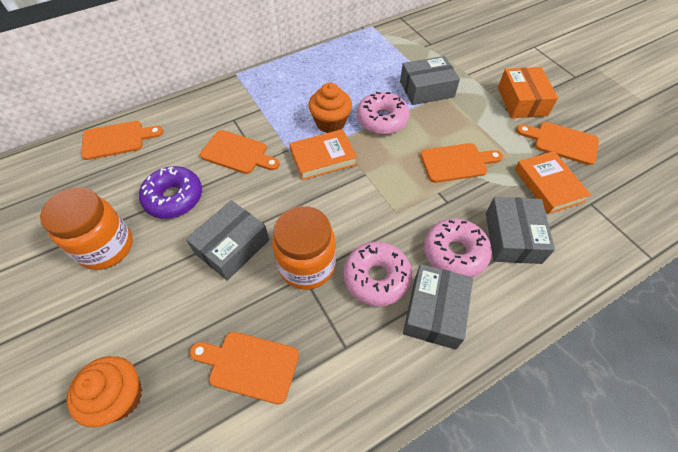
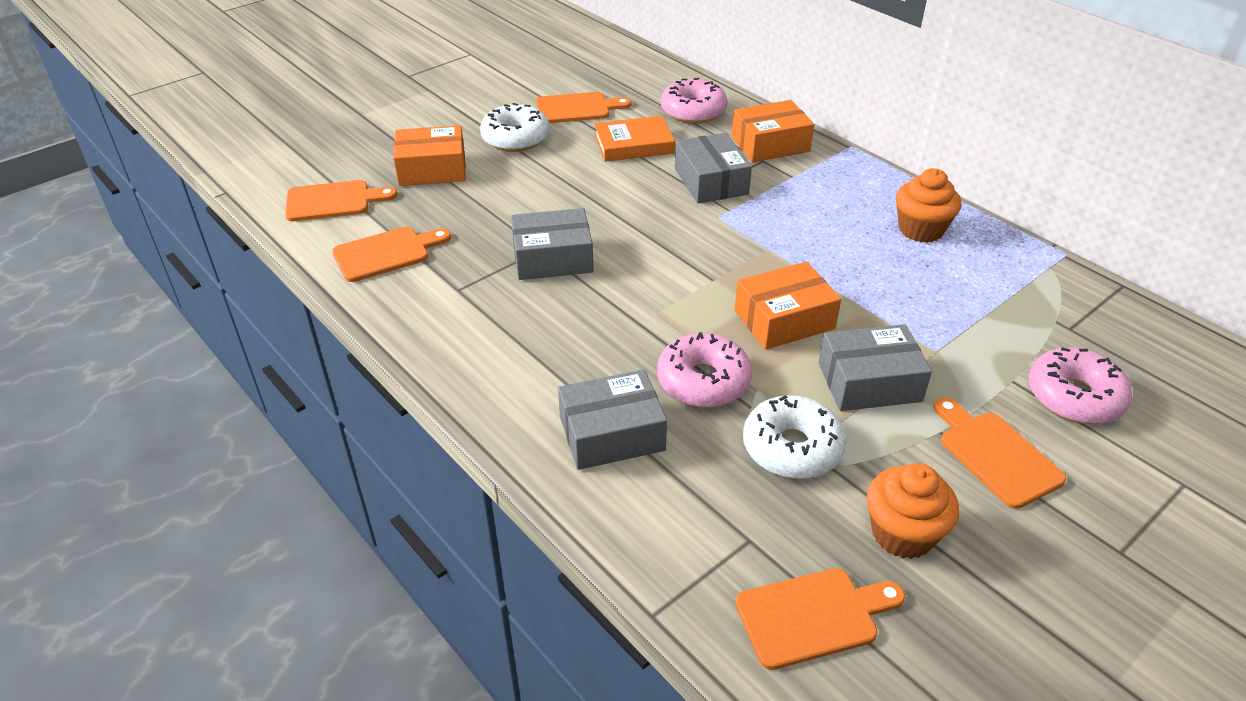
orange book: 2 -> 1
orange box: 1 -> 3
orange jar: 2 -> 0
purple donut: 1 -> 0
white donut: 0 -> 2

